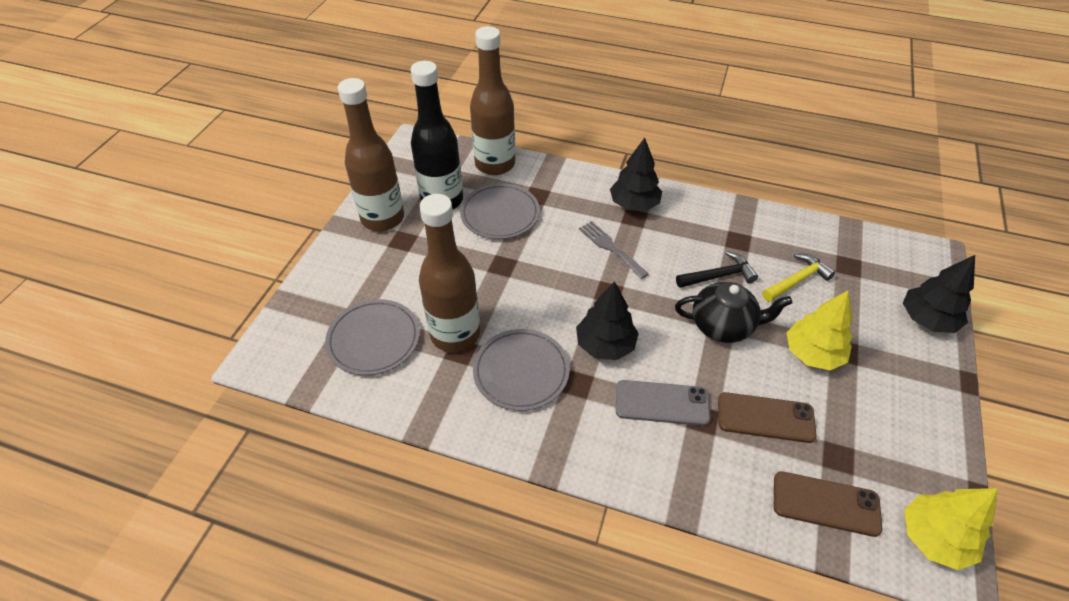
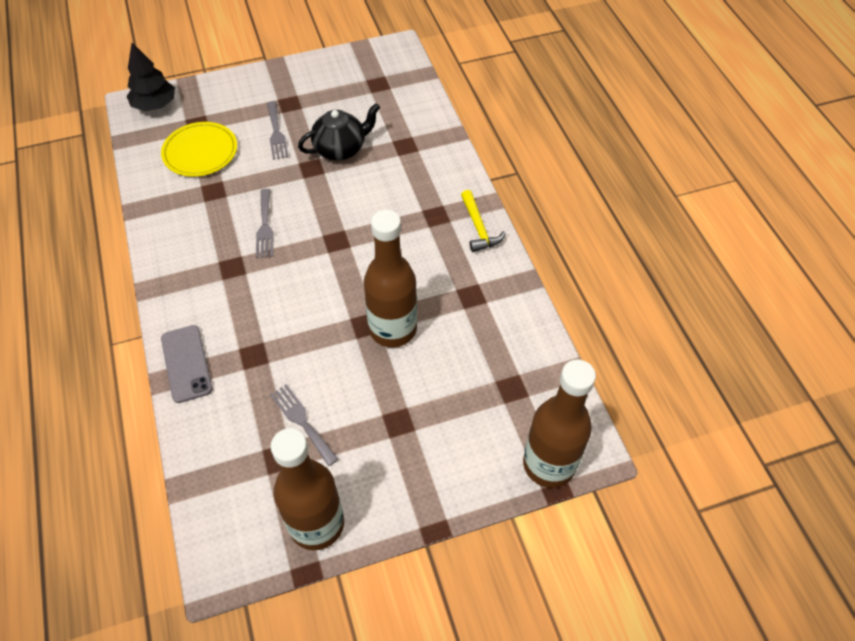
black bottle: 1 -> 0
black hammer: 1 -> 0
black tree: 3 -> 1
brown phone: 2 -> 0
grey fork: 1 -> 3
grey plate: 3 -> 0
yellow plate: 0 -> 1
yellow tree: 2 -> 0

